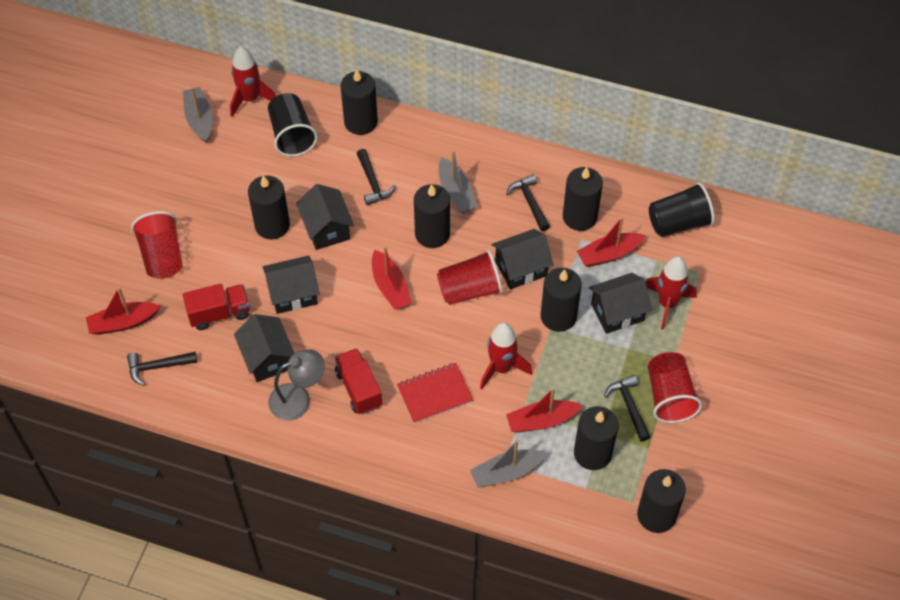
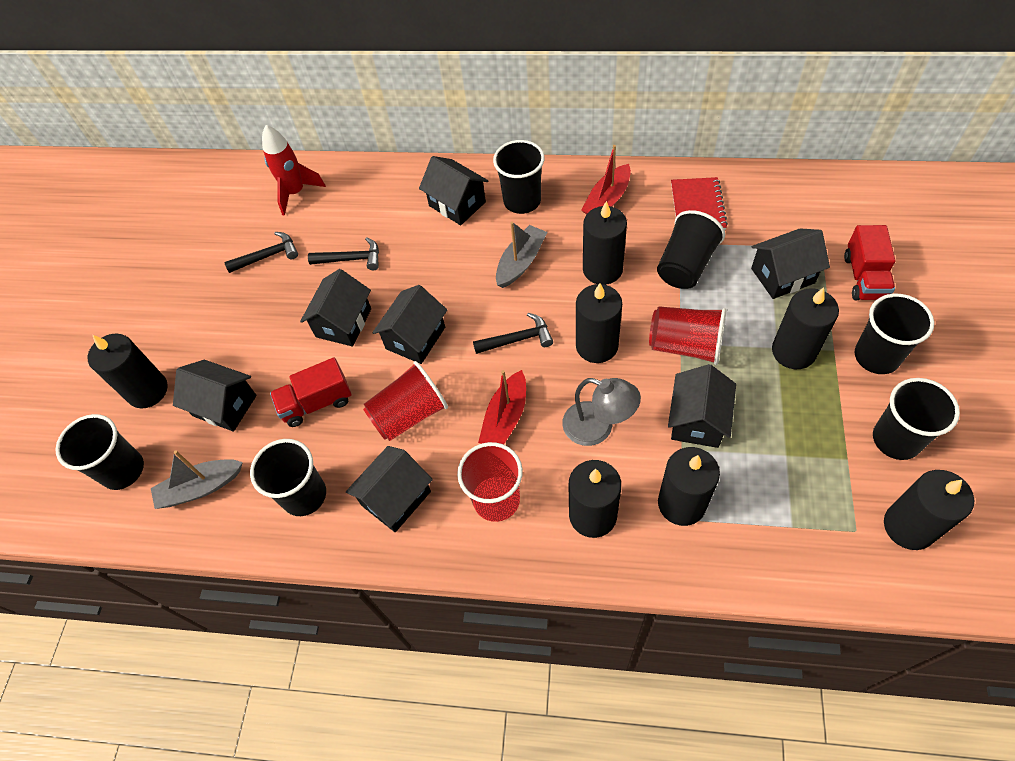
black cup: 2 -> 6
black hammer: 4 -> 3
black house: 5 -> 7
grey boat: 3 -> 2
red boat: 4 -> 2
red rocket: 3 -> 1

